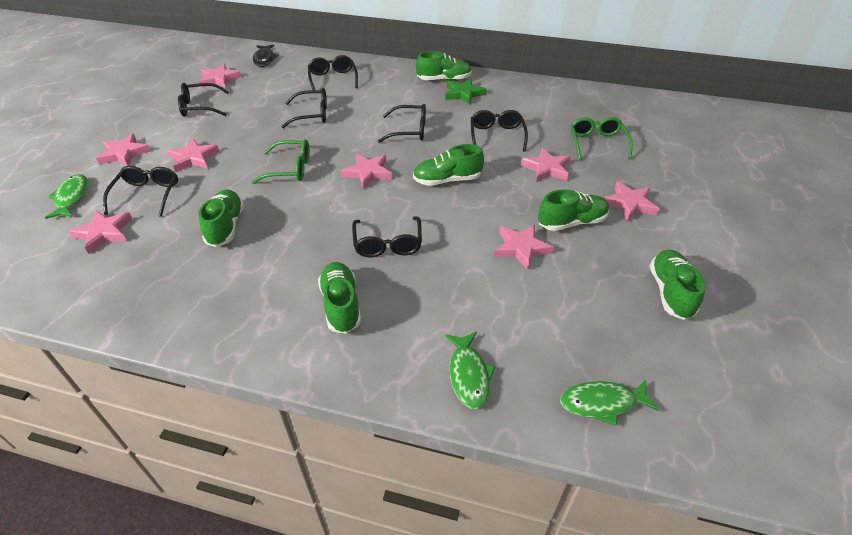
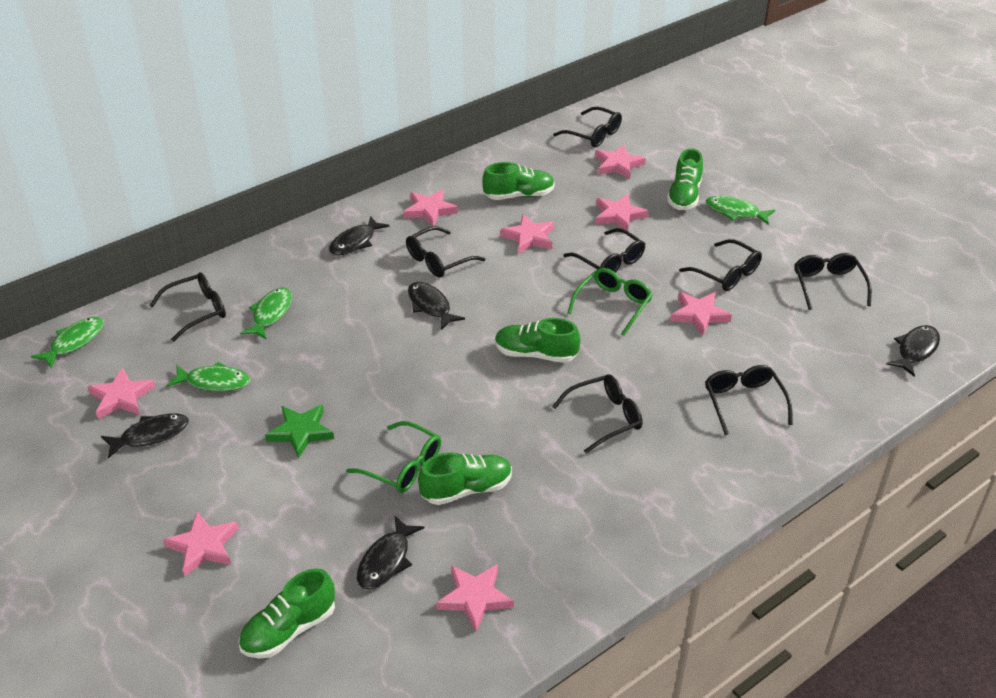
black fish: 1 -> 5
black glasses: 7 -> 8
green fish: 3 -> 4
green shoe: 6 -> 5

